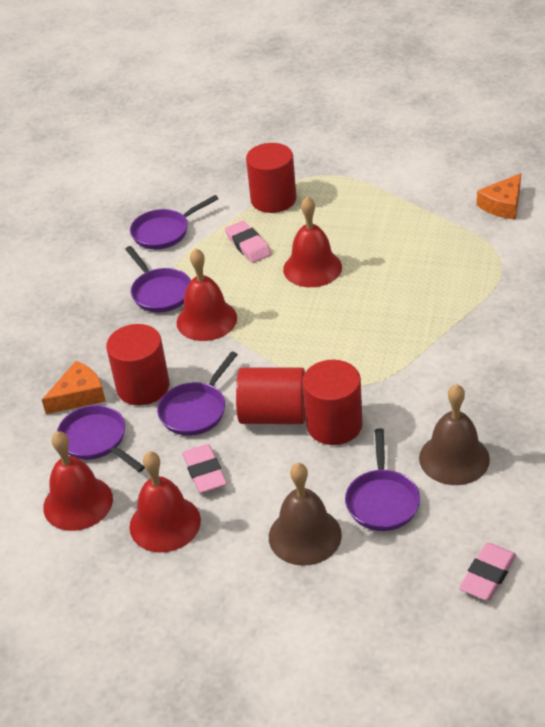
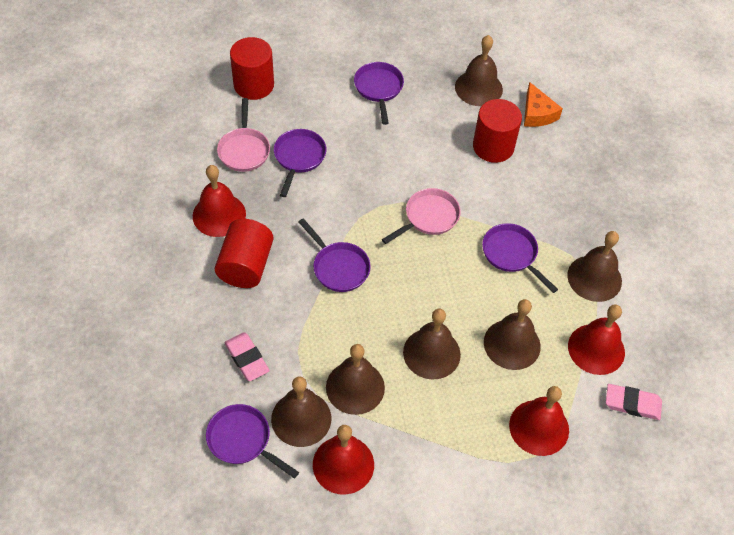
brown bell: 2 -> 6
orange cheese: 2 -> 1
pink eraser: 3 -> 2
pink pan: 0 -> 2
red cylinder: 4 -> 3

